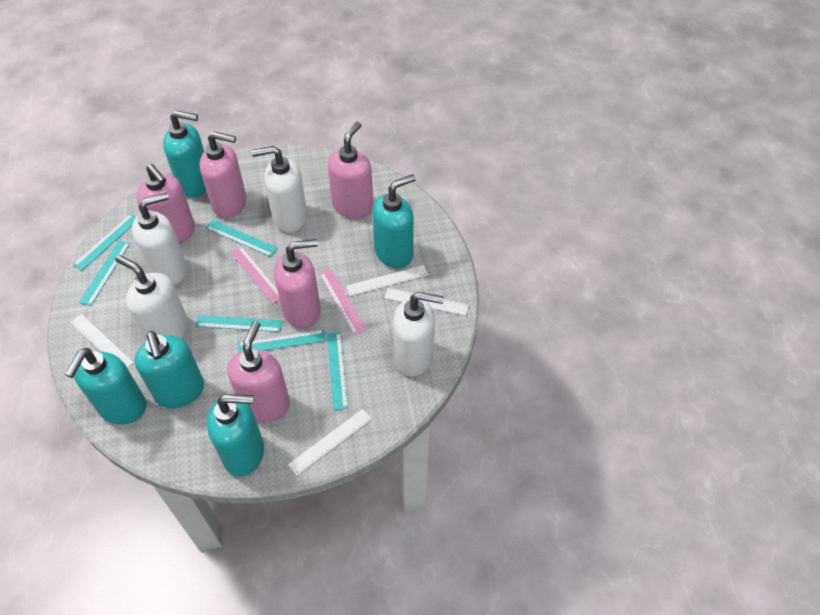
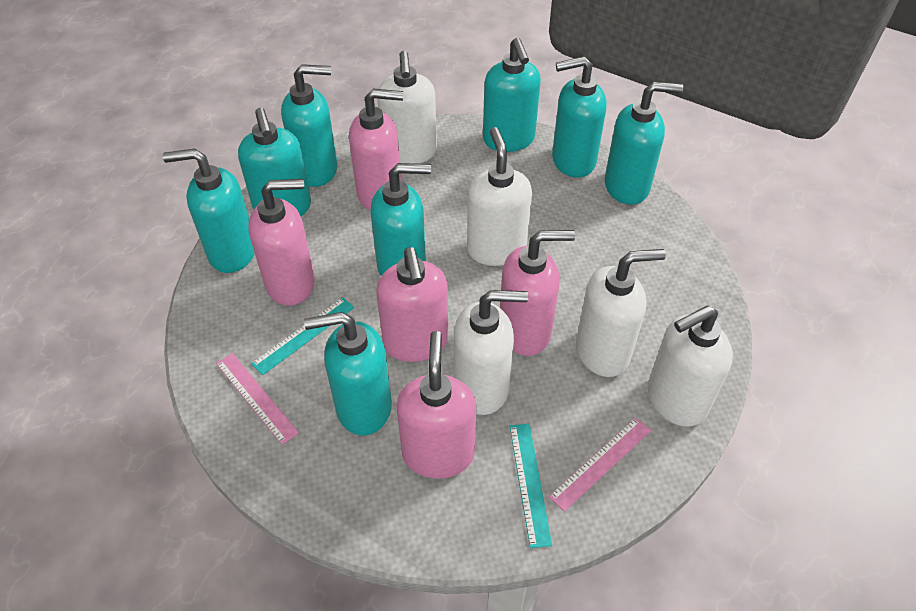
turquoise ruler: 6 -> 2
turquoise soap dispenser: 5 -> 8
white ruler: 4 -> 0
white soap dispenser: 4 -> 5

